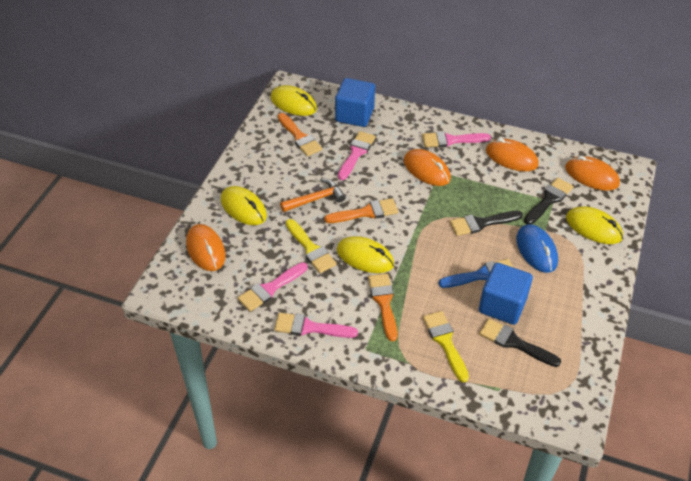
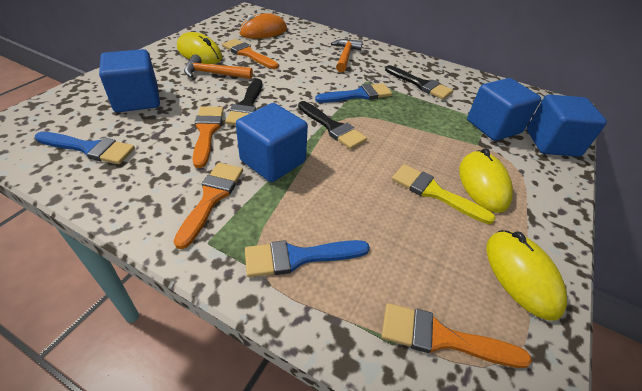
blue brush: 1 -> 3
blue cube: 2 -> 4
blue mouse: 1 -> 0
orange brush: 3 -> 4
orange hammer: 1 -> 2
orange mouse: 4 -> 1
pink brush: 4 -> 0
yellow brush: 2 -> 1
yellow mouse: 4 -> 3

